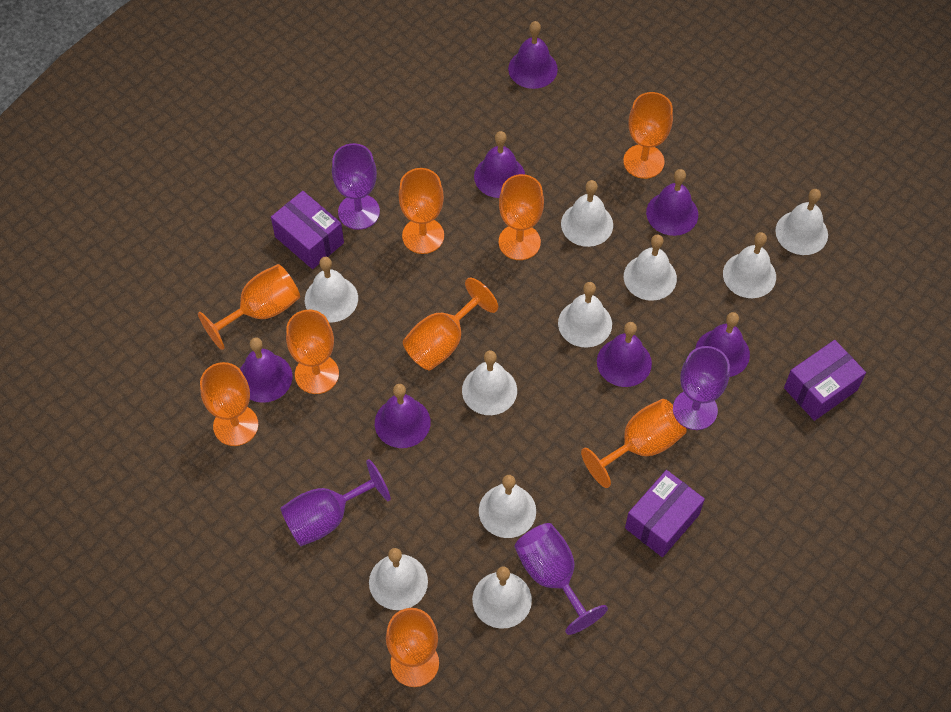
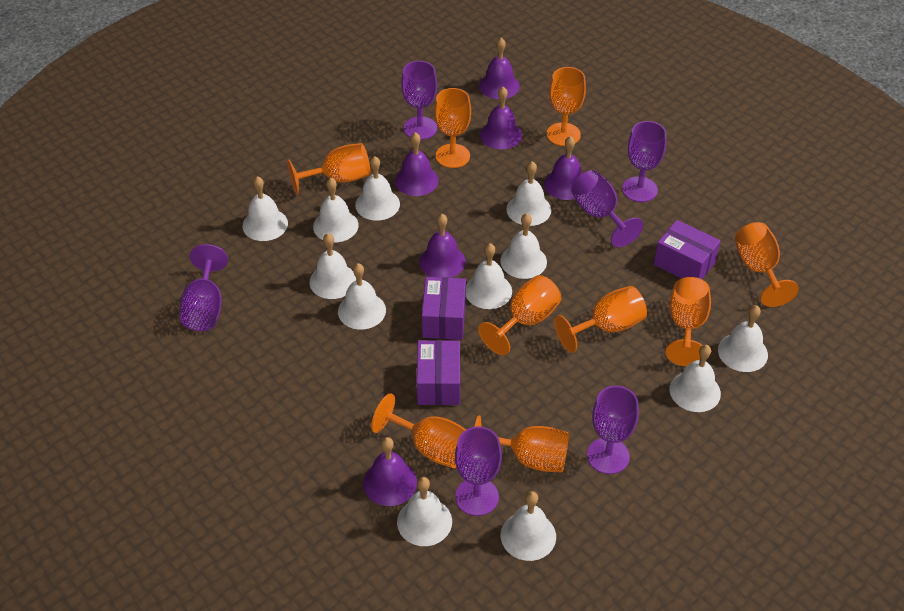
purple bell: 7 -> 6
purple goblet: 4 -> 6
white bell: 10 -> 12

